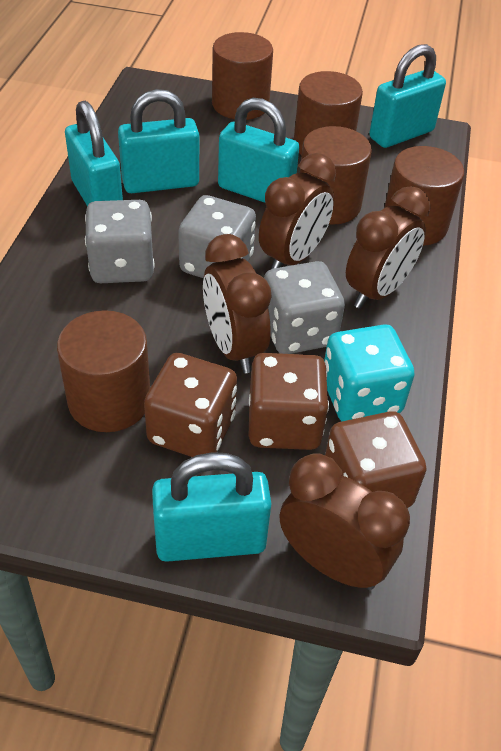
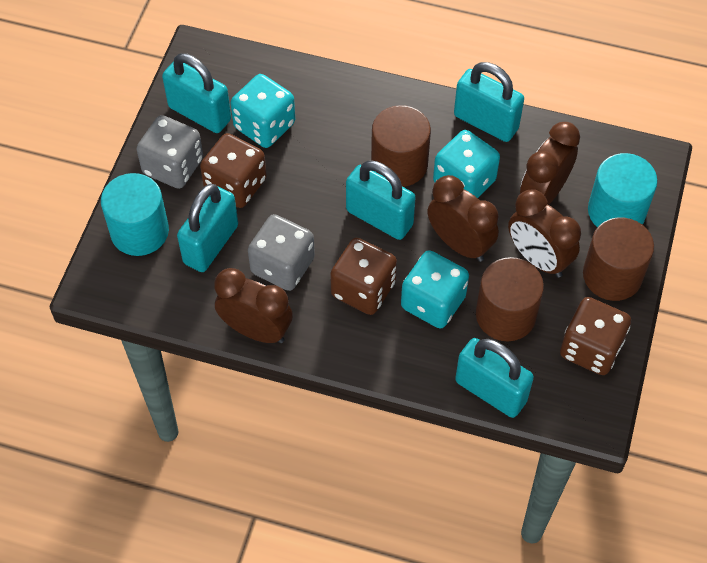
brown cylinder: 5 -> 3
grey dice: 3 -> 2
turquoise cylinder: 0 -> 2
turquoise dice: 1 -> 3

